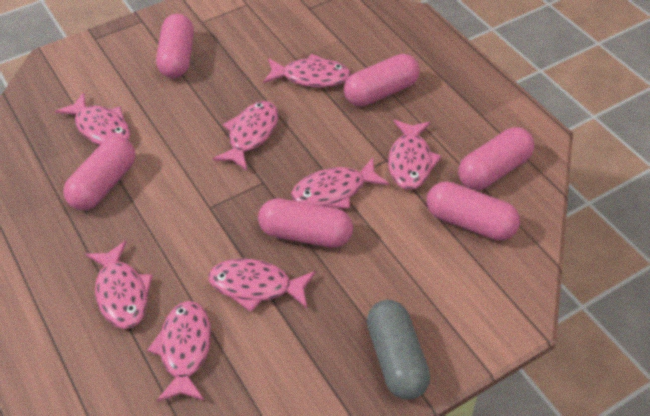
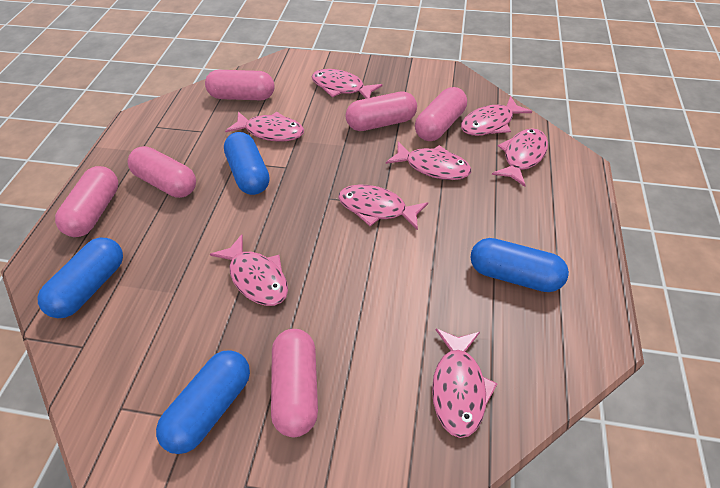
blue capsule: 0 -> 4
grey capsule: 1 -> 0

